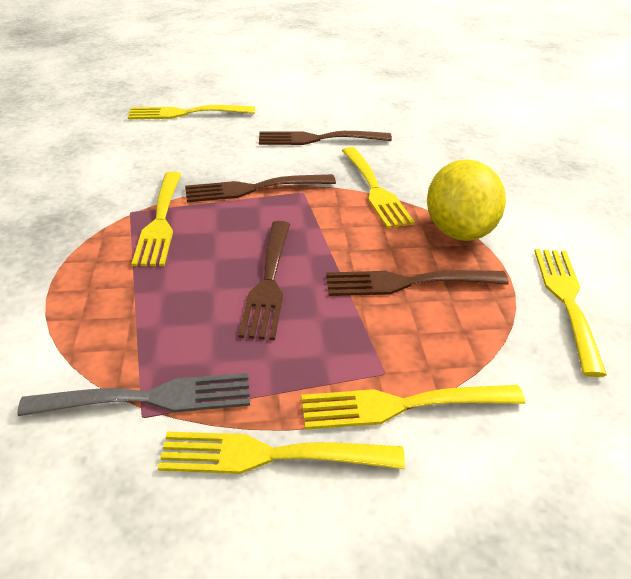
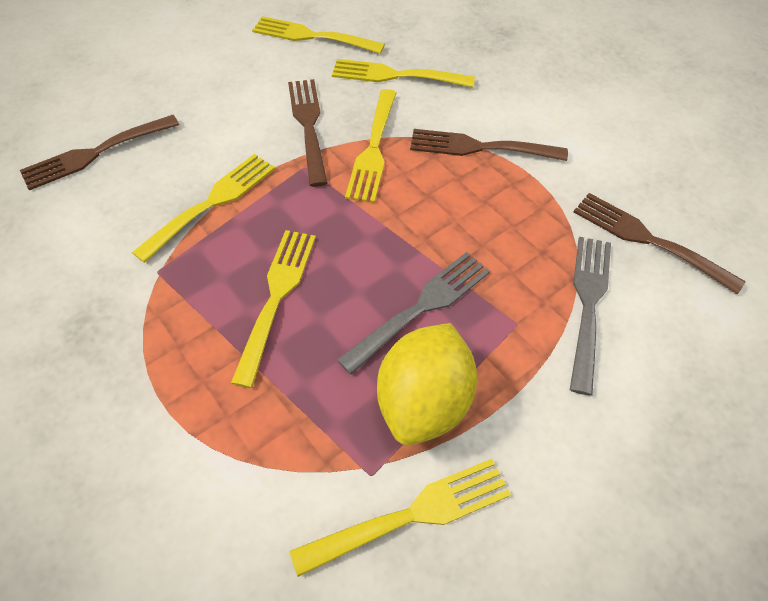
grey fork: 1 -> 2

